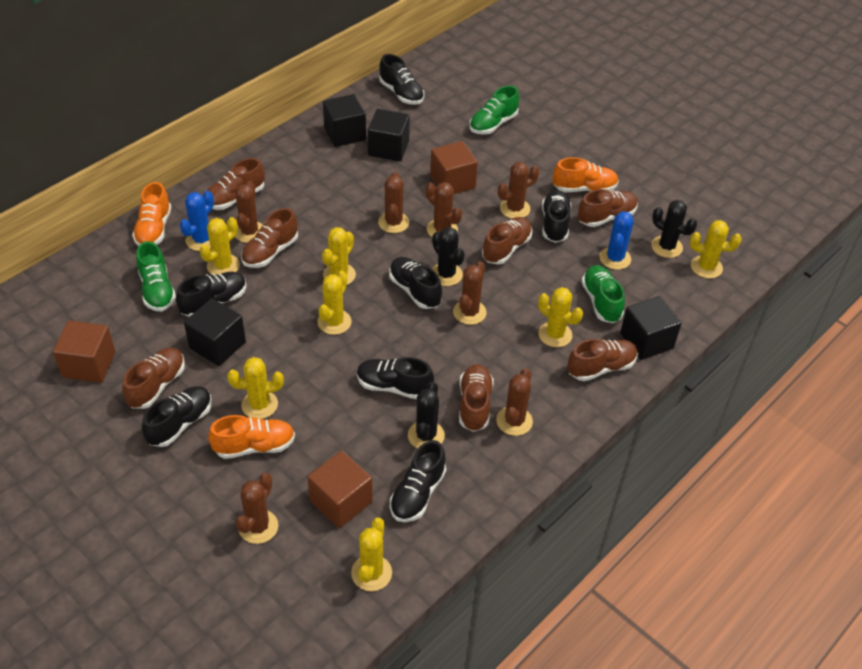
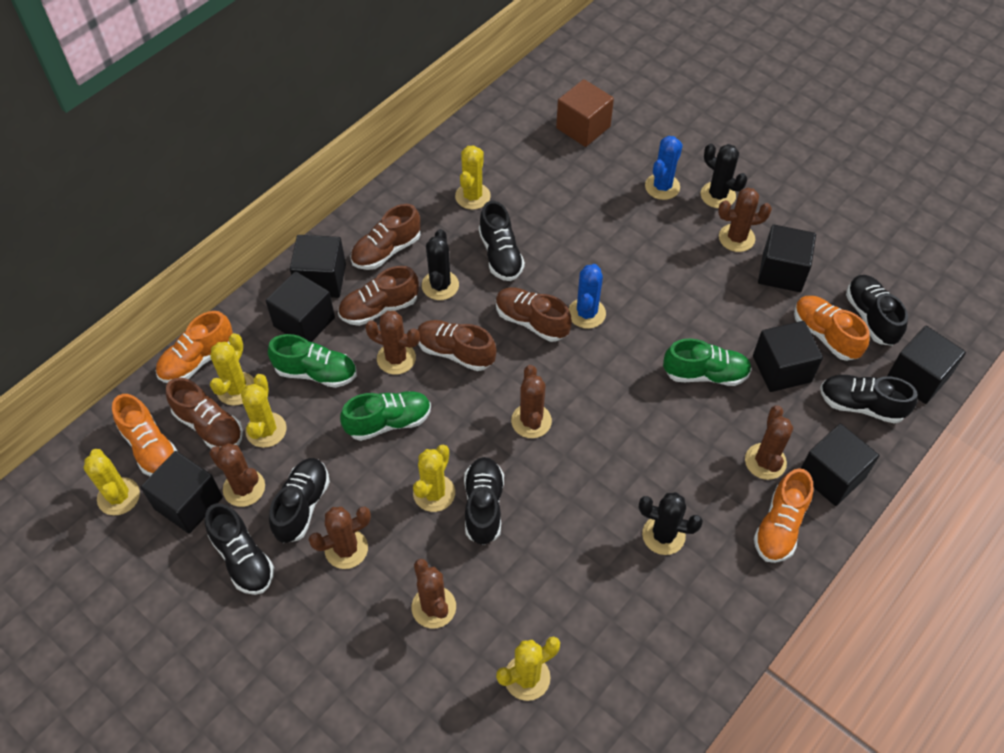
black cube: 4 -> 7
black shoe: 7 -> 6
brown cube: 3 -> 1
brown shoe: 7 -> 5
orange shoe: 3 -> 4
yellow cactus: 7 -> 6

